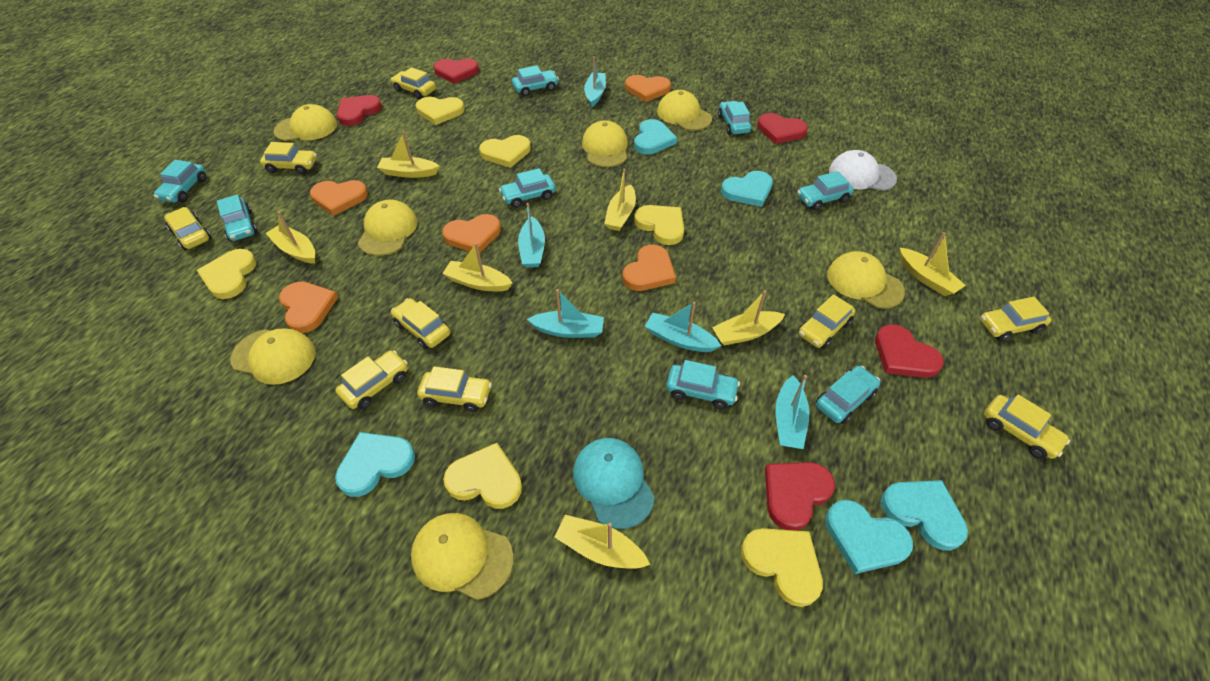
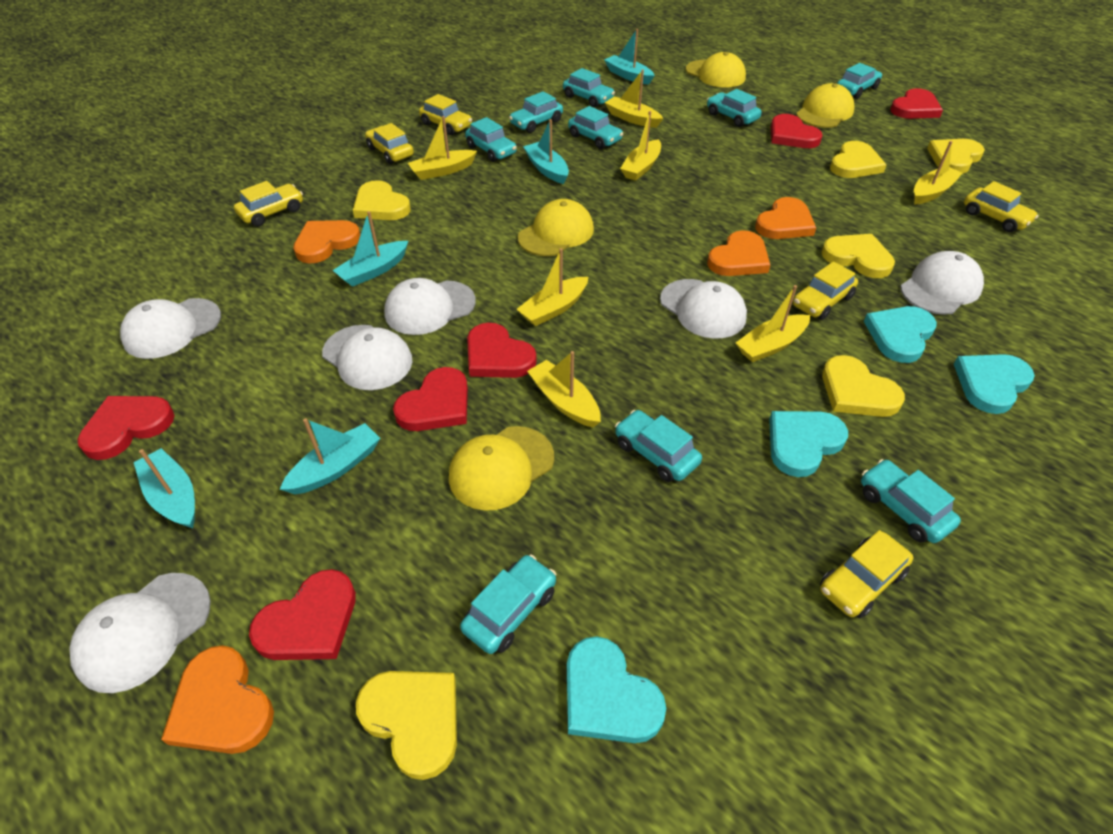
orange heart: 5 -> 4
red heart: 5 -> 6
turquoise cap: 1 -> 0
turquoise car: 8 -> 9
turquoise heart: 5 -> 4
white cap: 1 -> 6
yellow cap: 7 -> 4
yellow car: 9 -> 6

